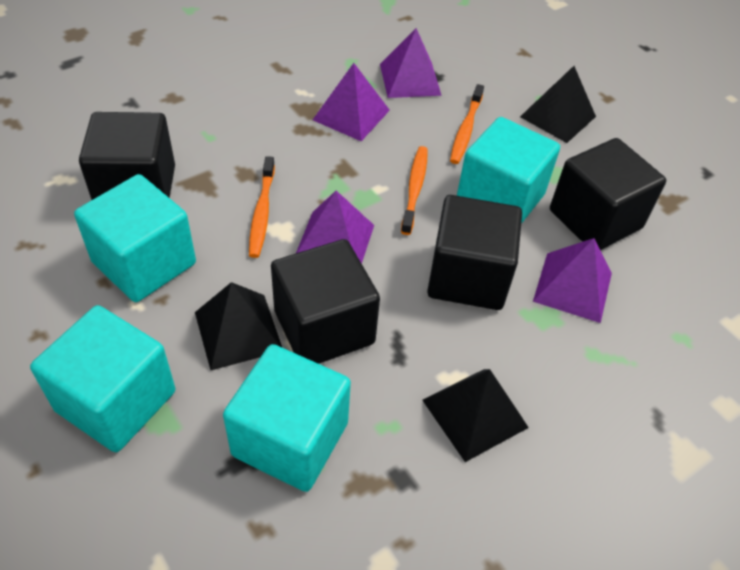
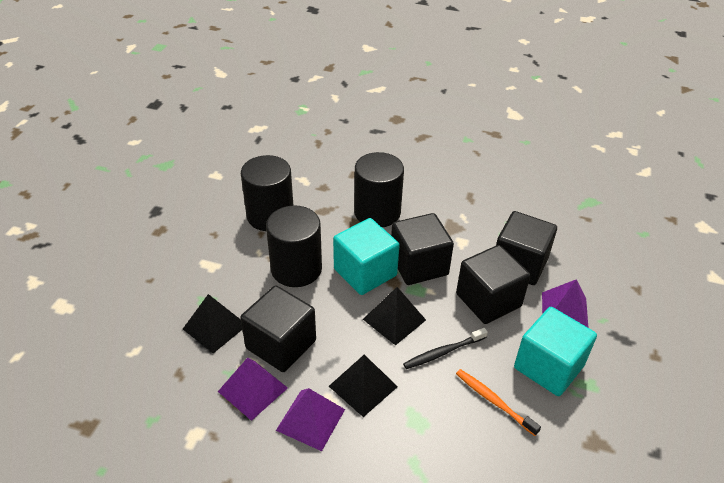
black cylinder: 0 -> 3
black toothbrush: 0 -> 1
orange toothbrush: 3 -> 1
purple pyramid: 4 -> 3
turquoise cube: 4 -> 2

